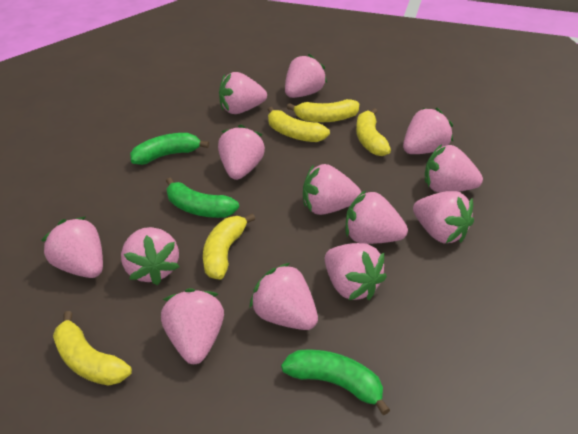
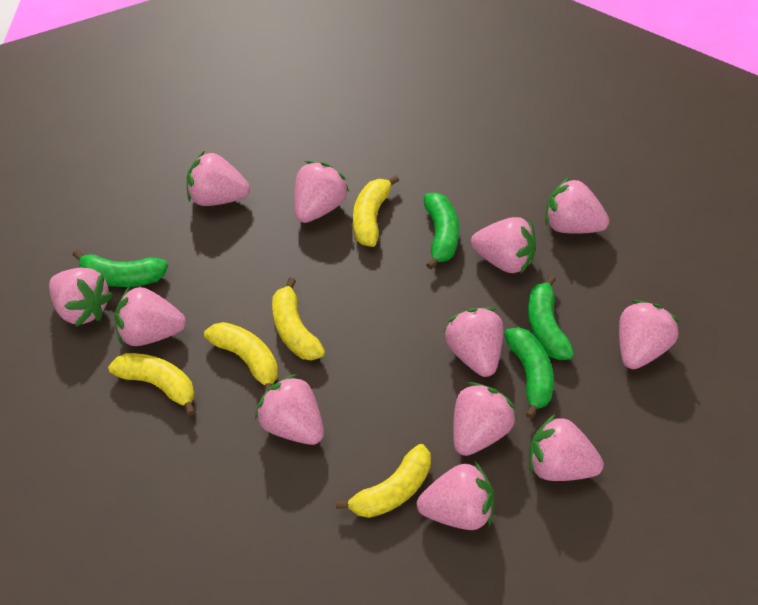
green banana: 3 -> 4
pink strawberry: 13 -> 12

